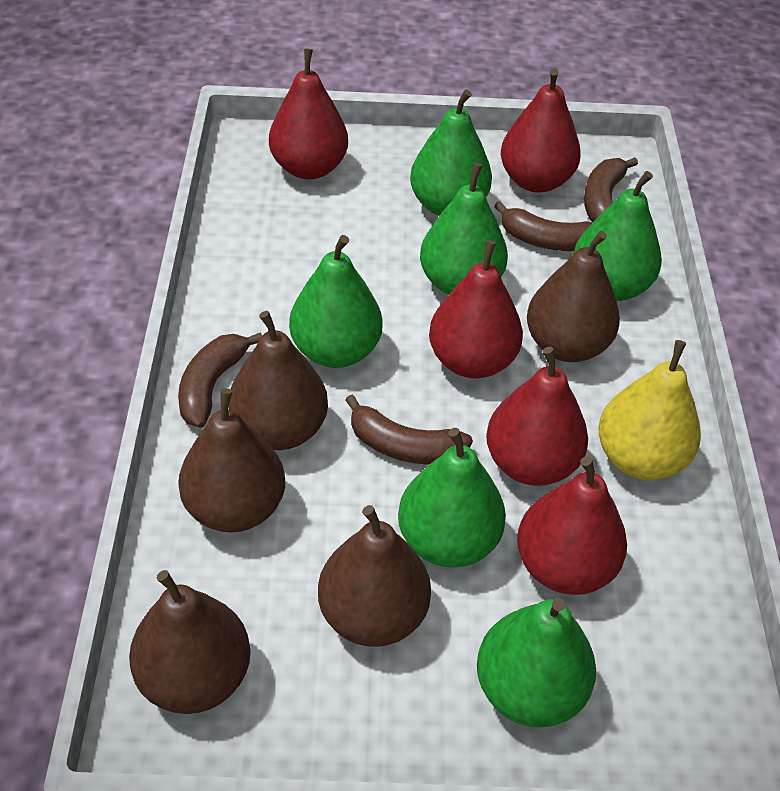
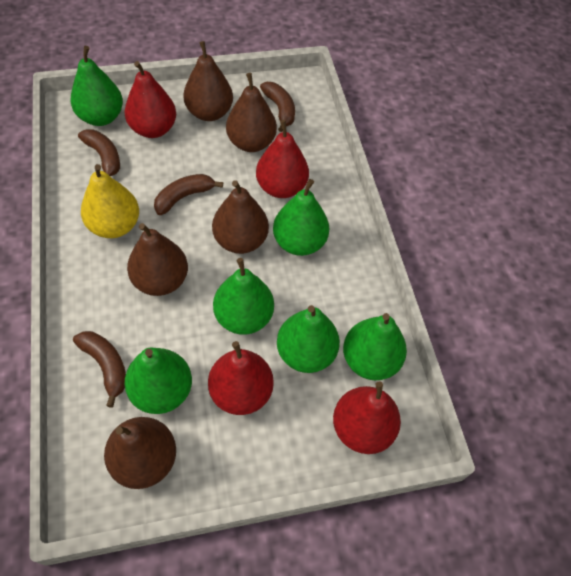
red pear: 5 -> 4

